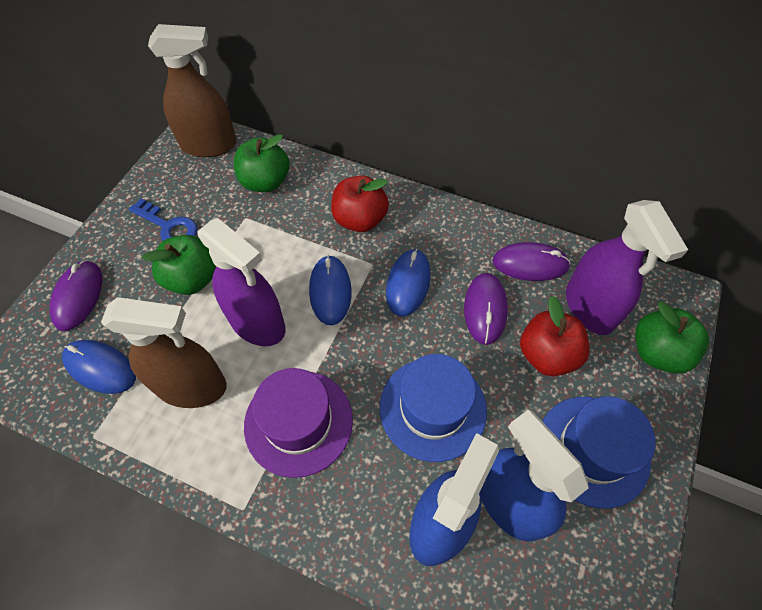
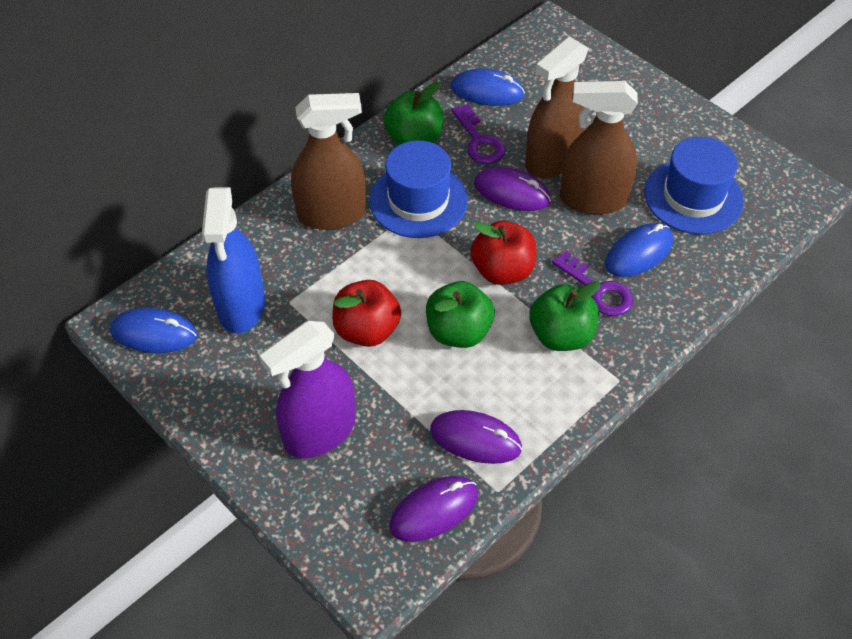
blue key: 1 -> 0
blue spray bottle: 2 -> 1
brown spray bottle: 2 -> 3
purple hat: 1 -> 0
purple key: 0 -> 2
purple spray bottle: 2 -> 1

